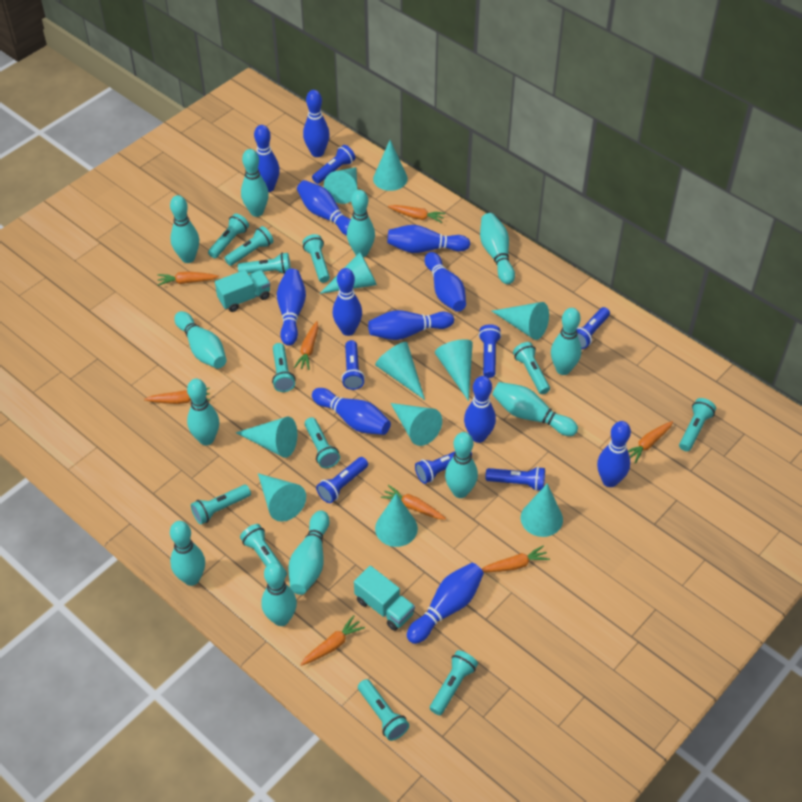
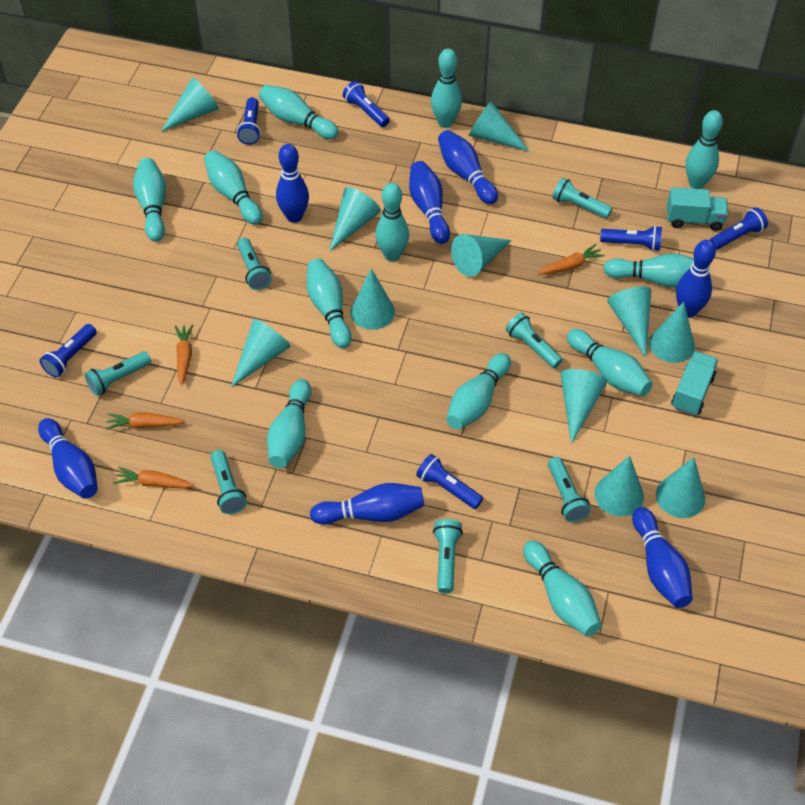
blue bowling pin: 12 -> 7
blue flashlight: 7 -> 6
orange carrot: 8 -> 4
turquoise flashlight: 12 -> 7

